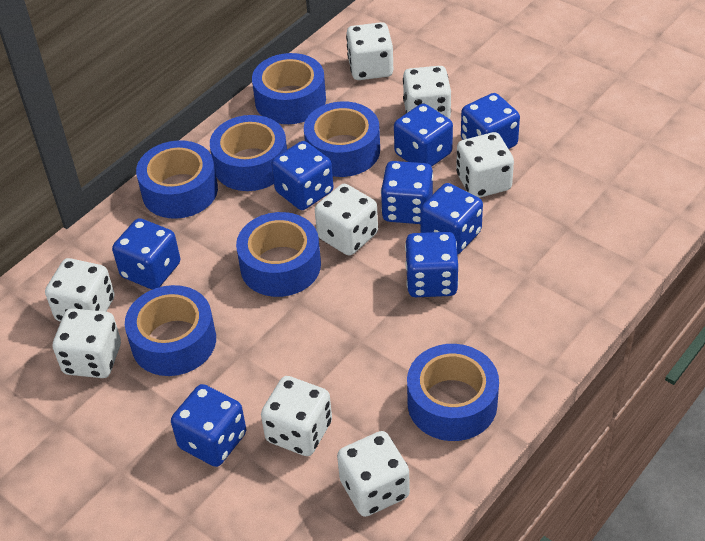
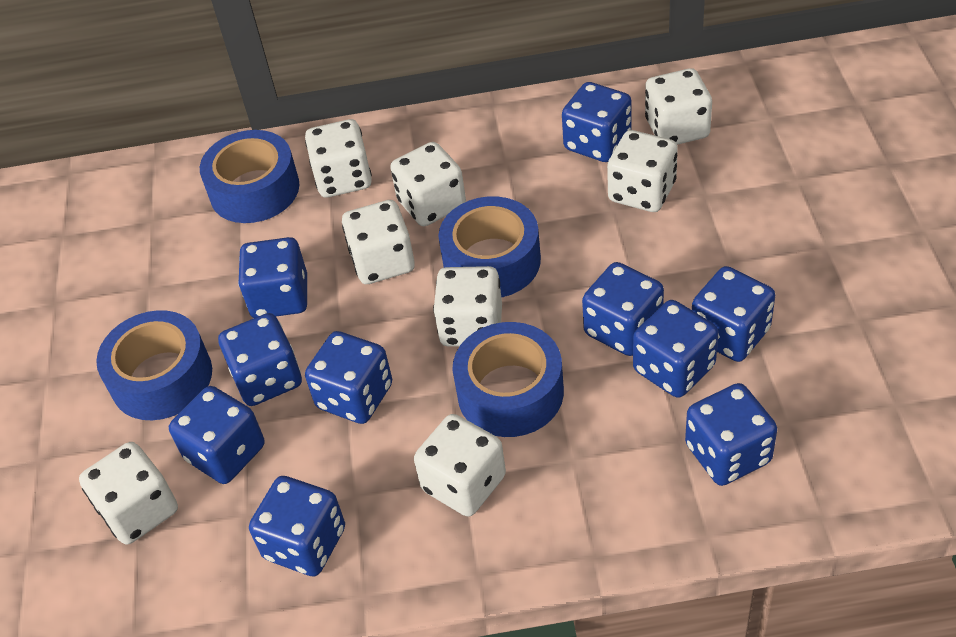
blue dice: 8 -> 10
blue tape: 7 -> 4

